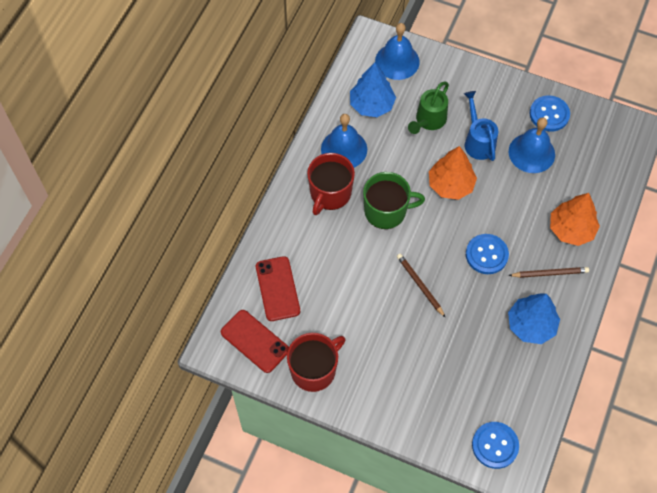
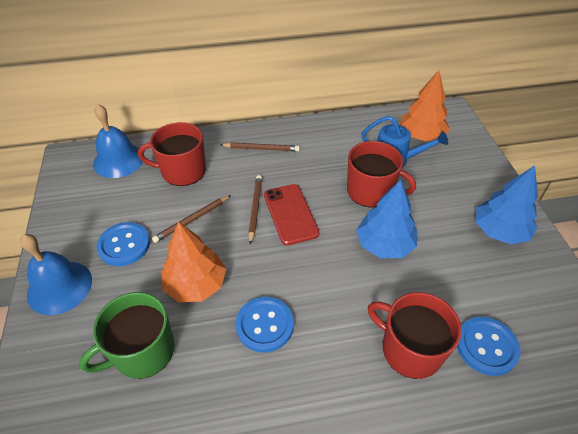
blue bell: 3 -> 2
brown pencil: 2 -> 3
green watering can: 1 -> 0
red mug: 2 -> 3
red phone: 2 -> 1

